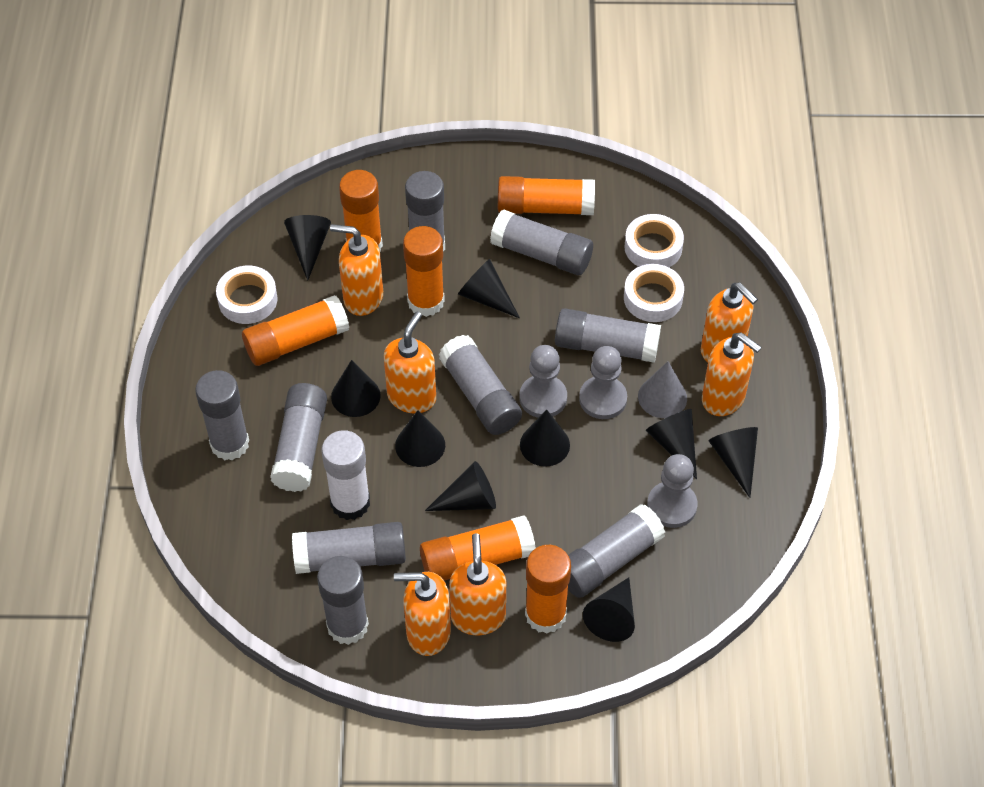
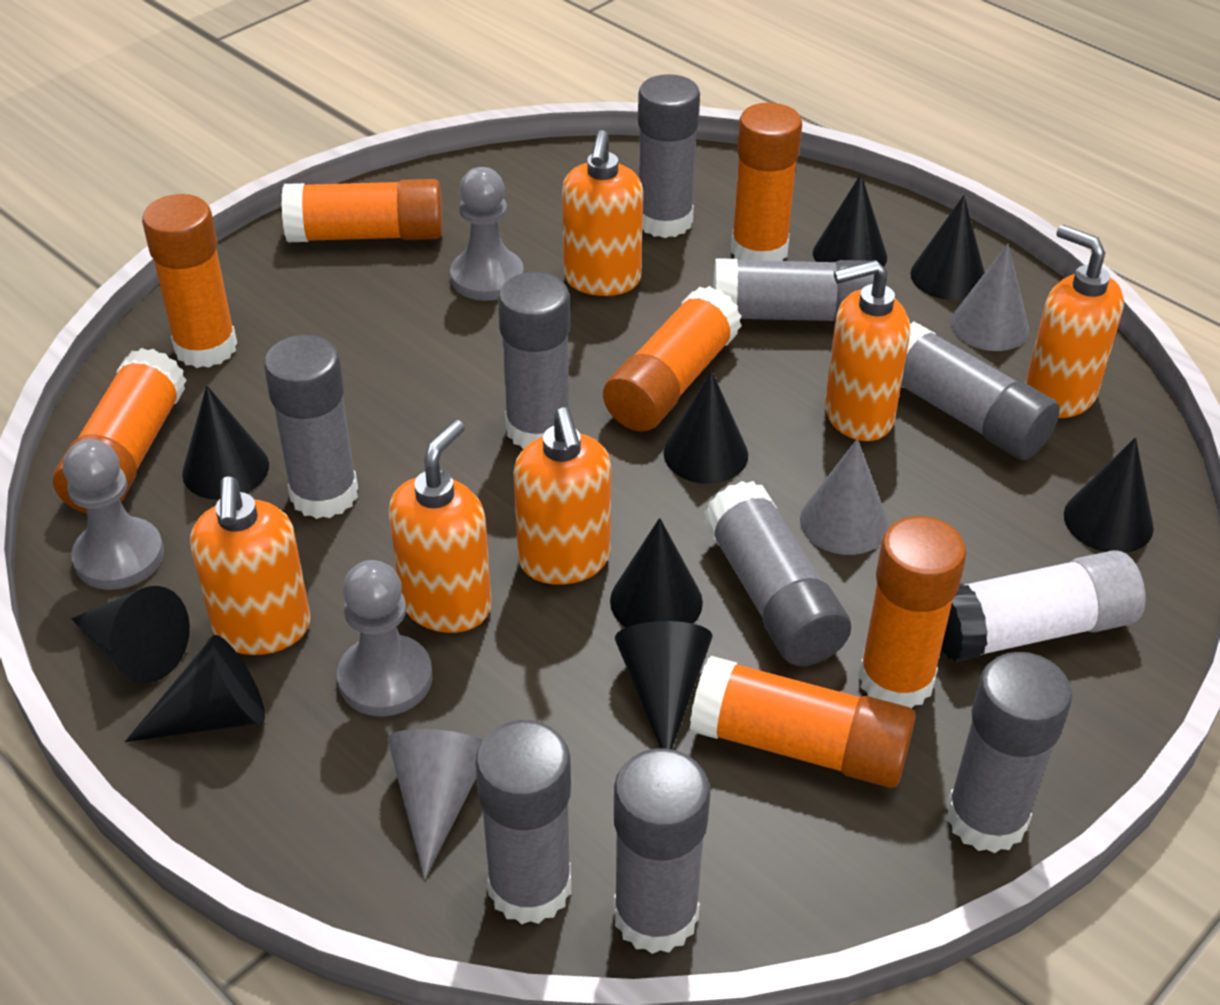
grey cone: 1 -> 3
orange glue stick: 6 -> 7
white tape: 3 -> 0

